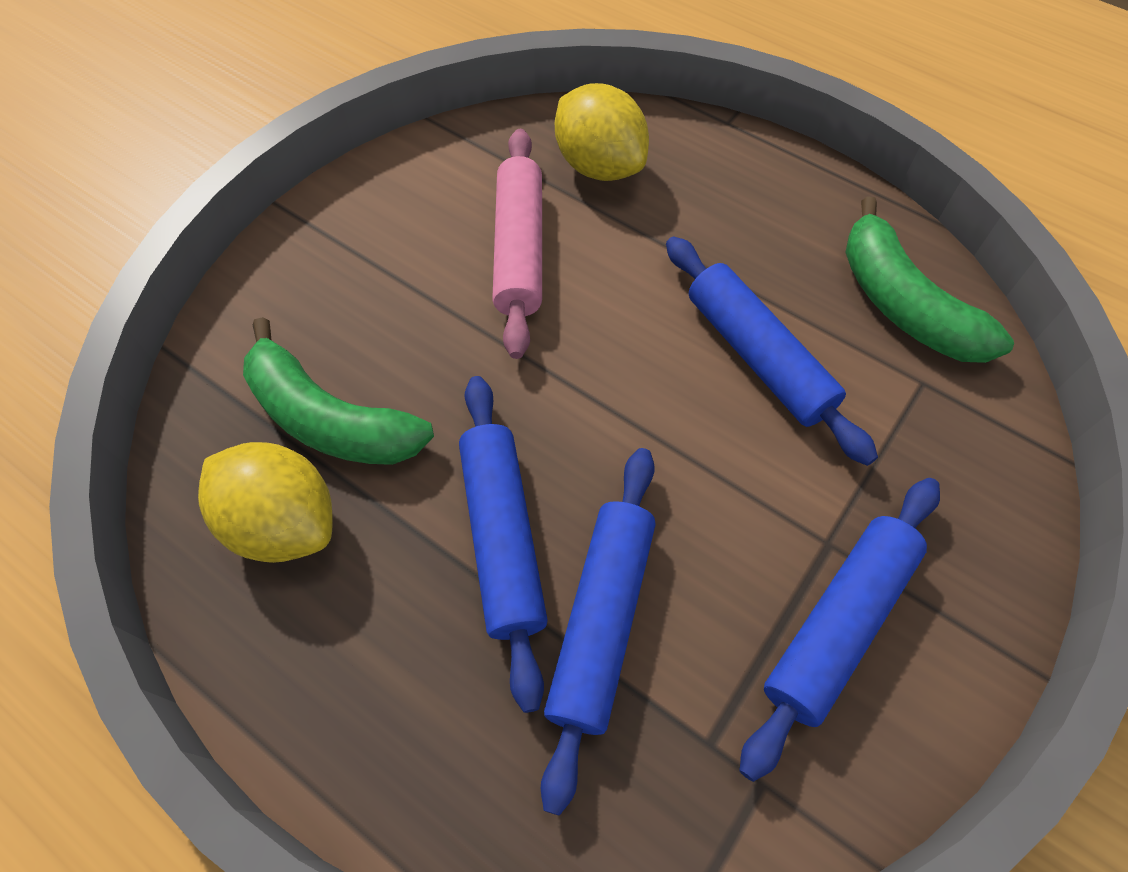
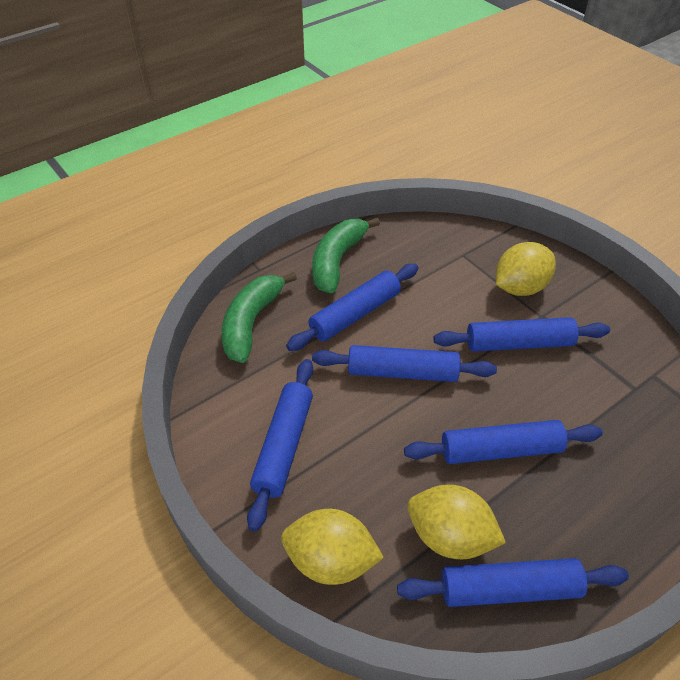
blue rolling pin: 4 -> 6
pink rolling pin: 1 -> 0
yellow lemon: 2 -> 3

